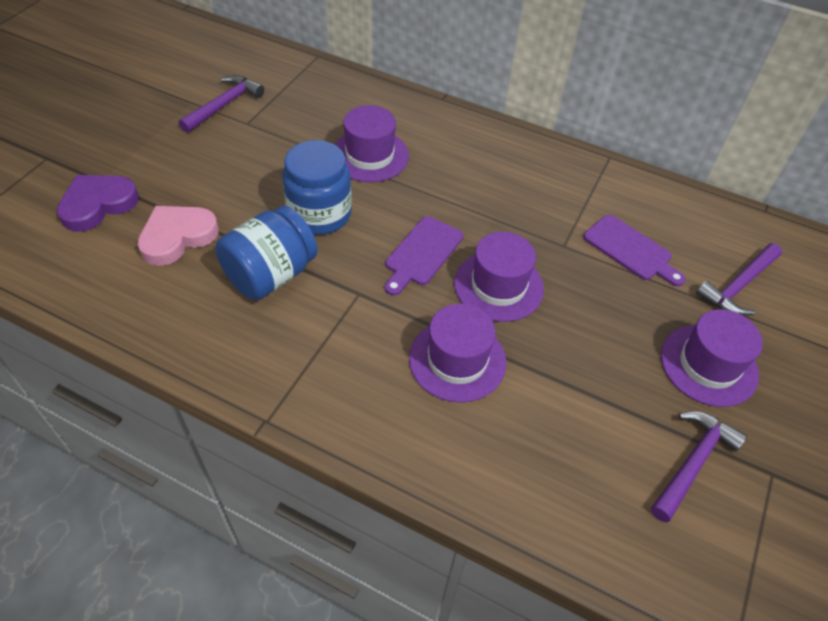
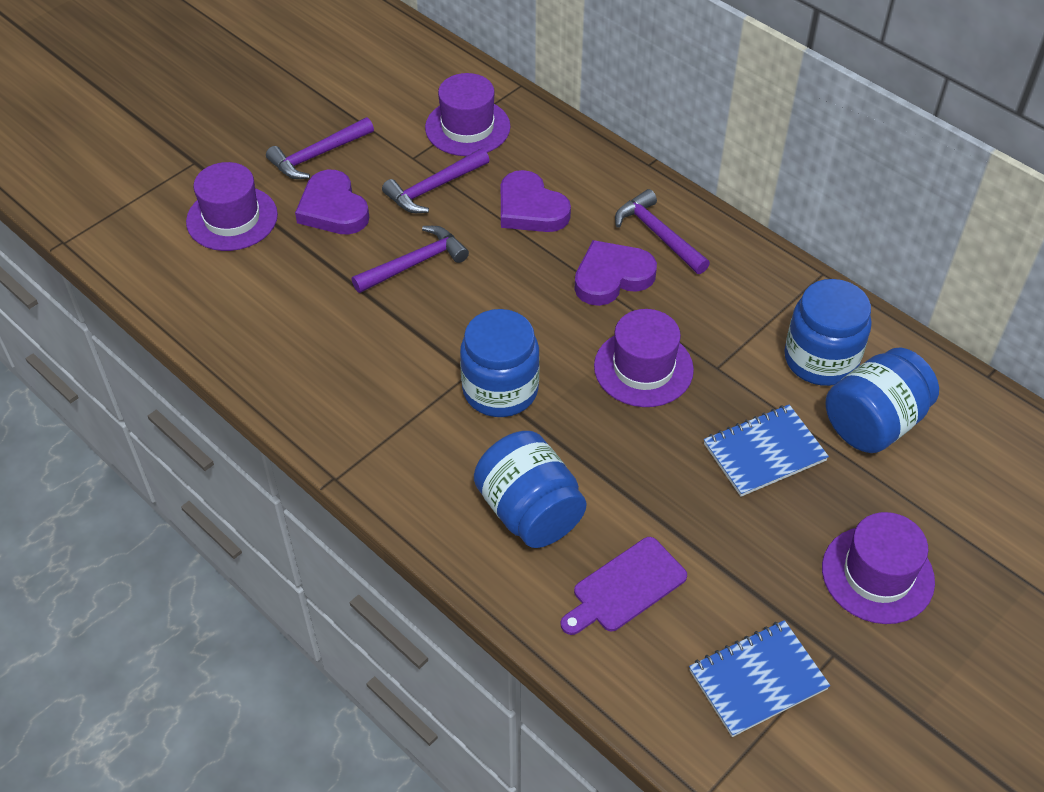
blue jar: 2 -> 4
blue notebook: 0 -> 2
pink heart: 1 -> 0
purple cutting board: 2 -> 1
purple hammer: 3 -> 4
purple heart: 1 -> 3

